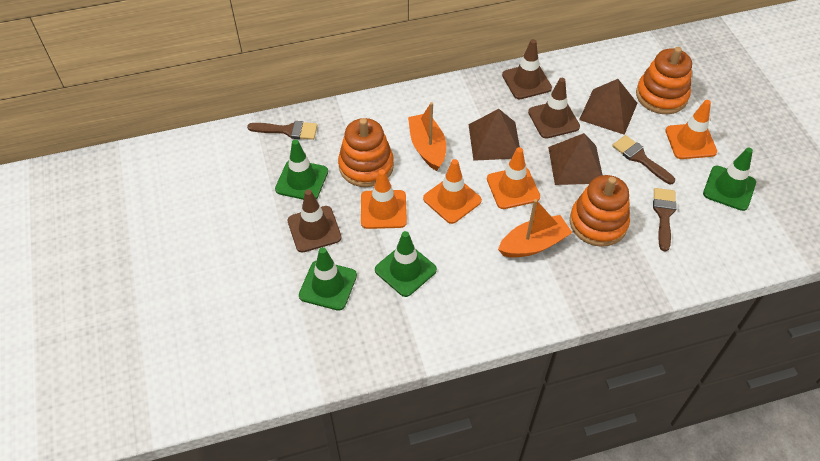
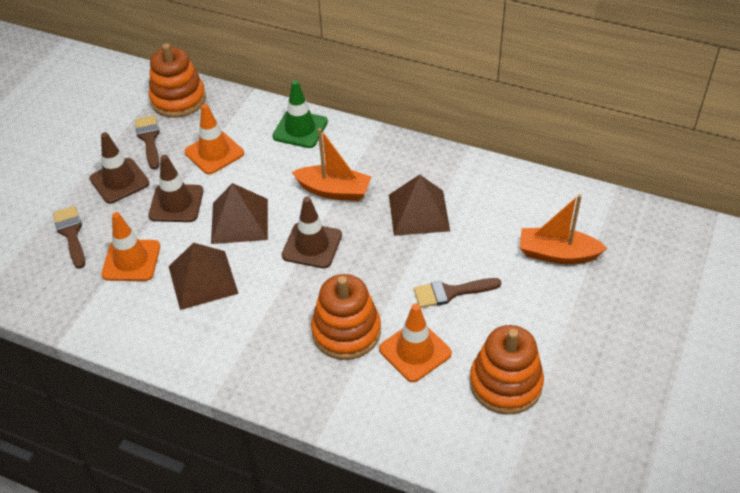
green traffic cone: 4 -> 1
orange traffic cone: 4 -> 3

